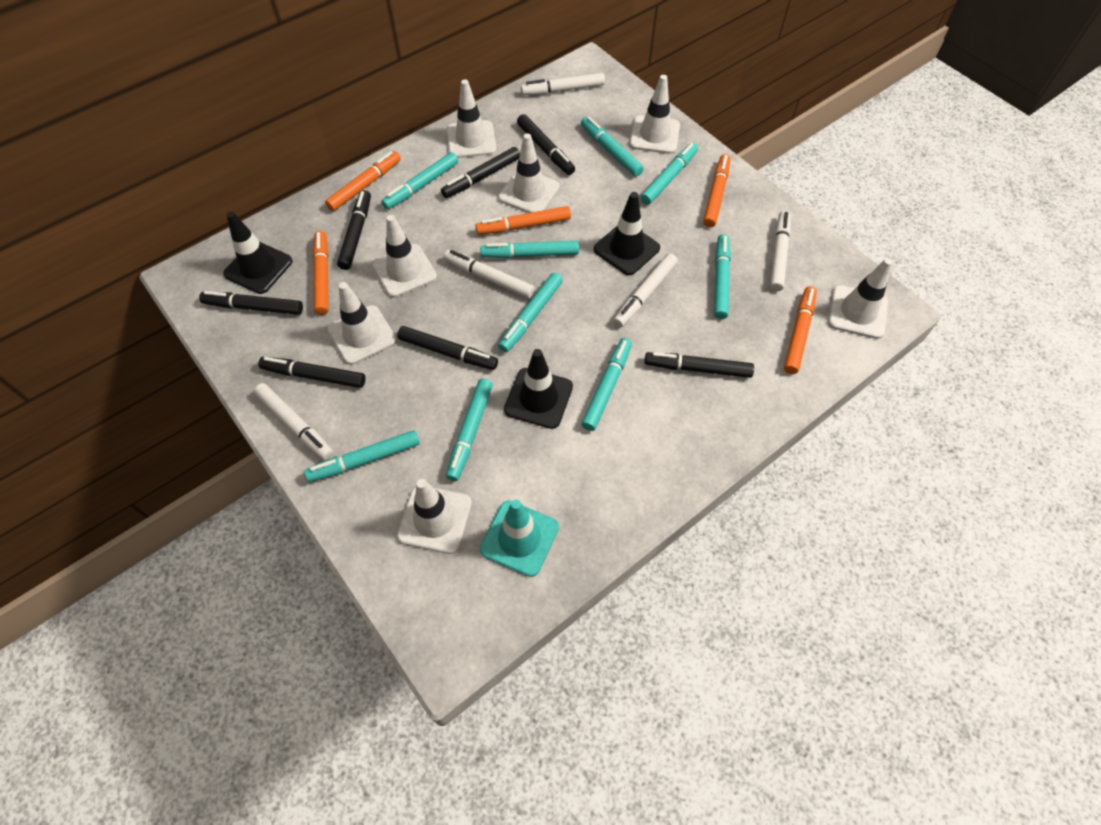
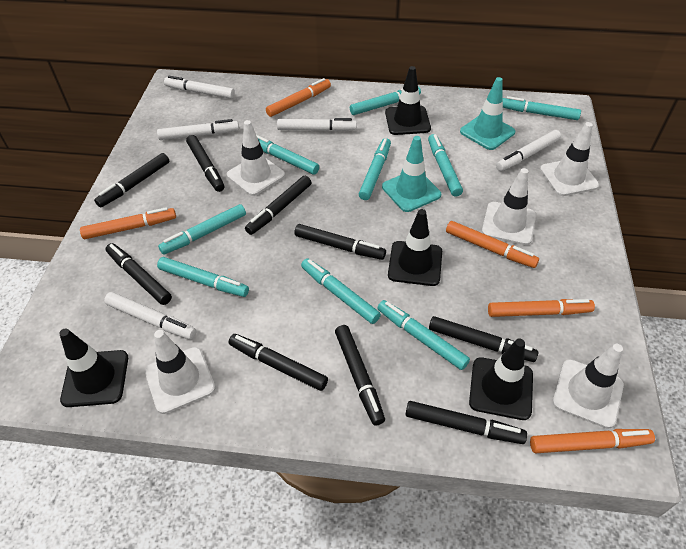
black marker: 7 -> 9
black traffic cone: 3 -> 4
turquoise traffic cone: 1 -> 2
white traffic cone: 7 -> 5

